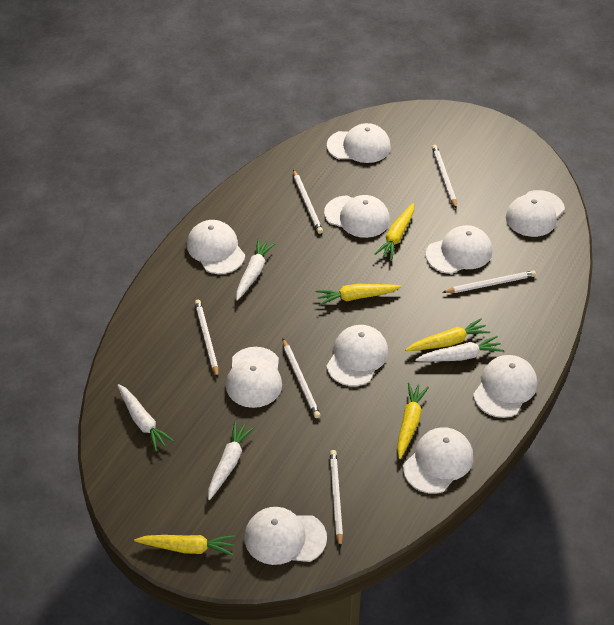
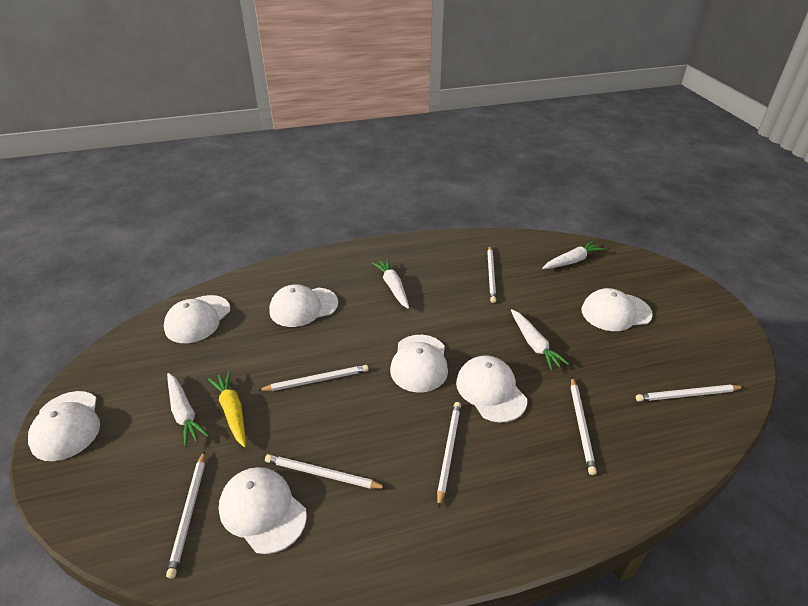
white cap: 10 -> 7
white pencil: 6 -> 7
yellow carrot: 5 -> 1

